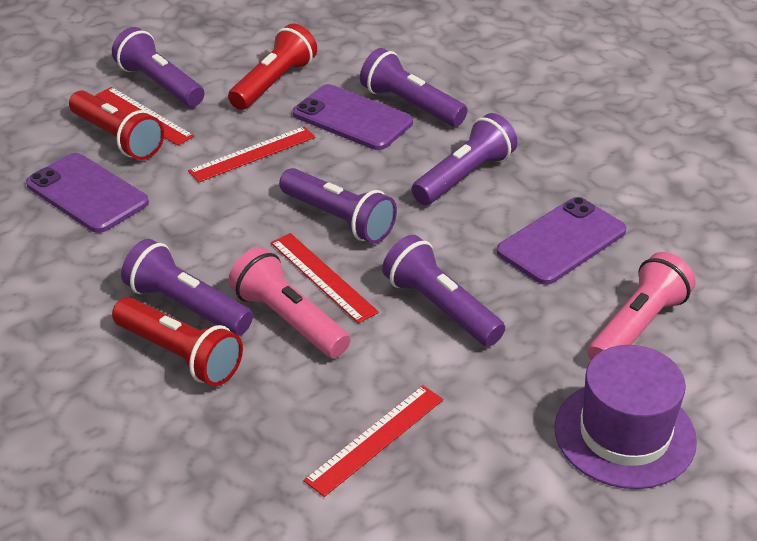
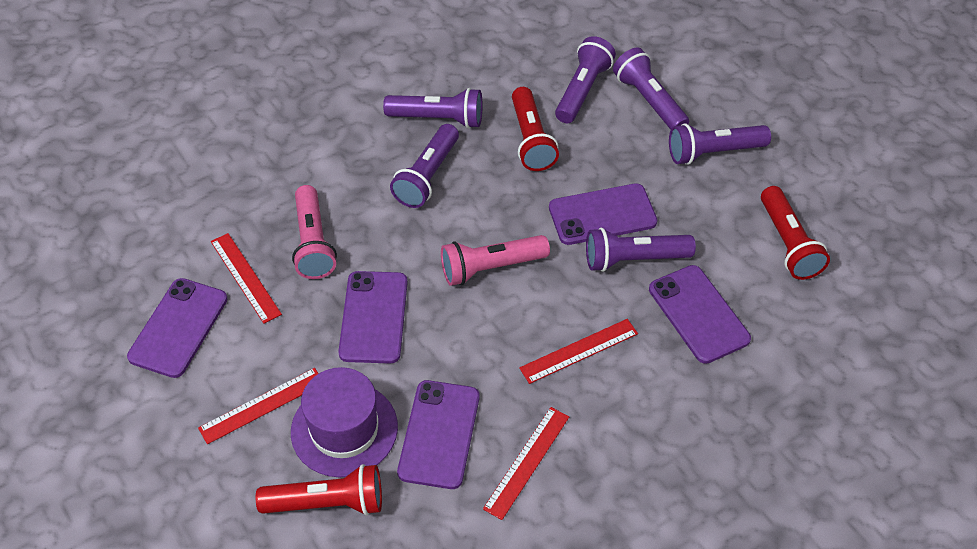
purple phone: 3 -> 5

